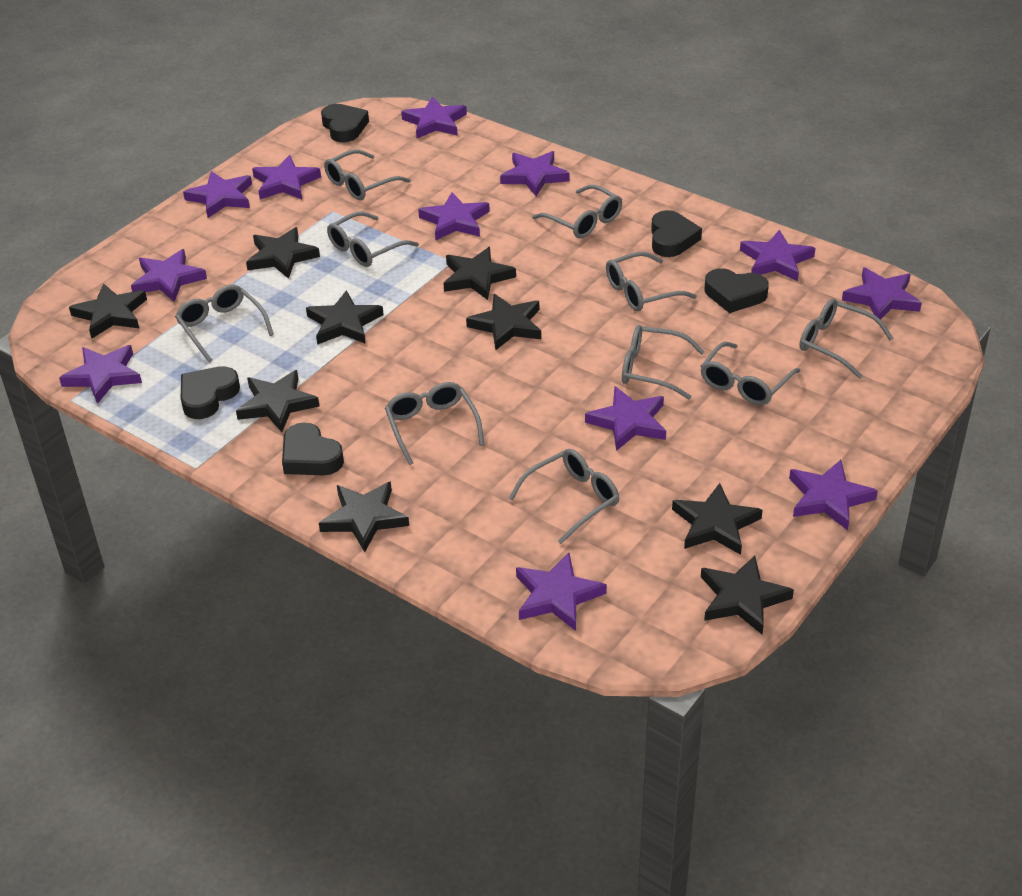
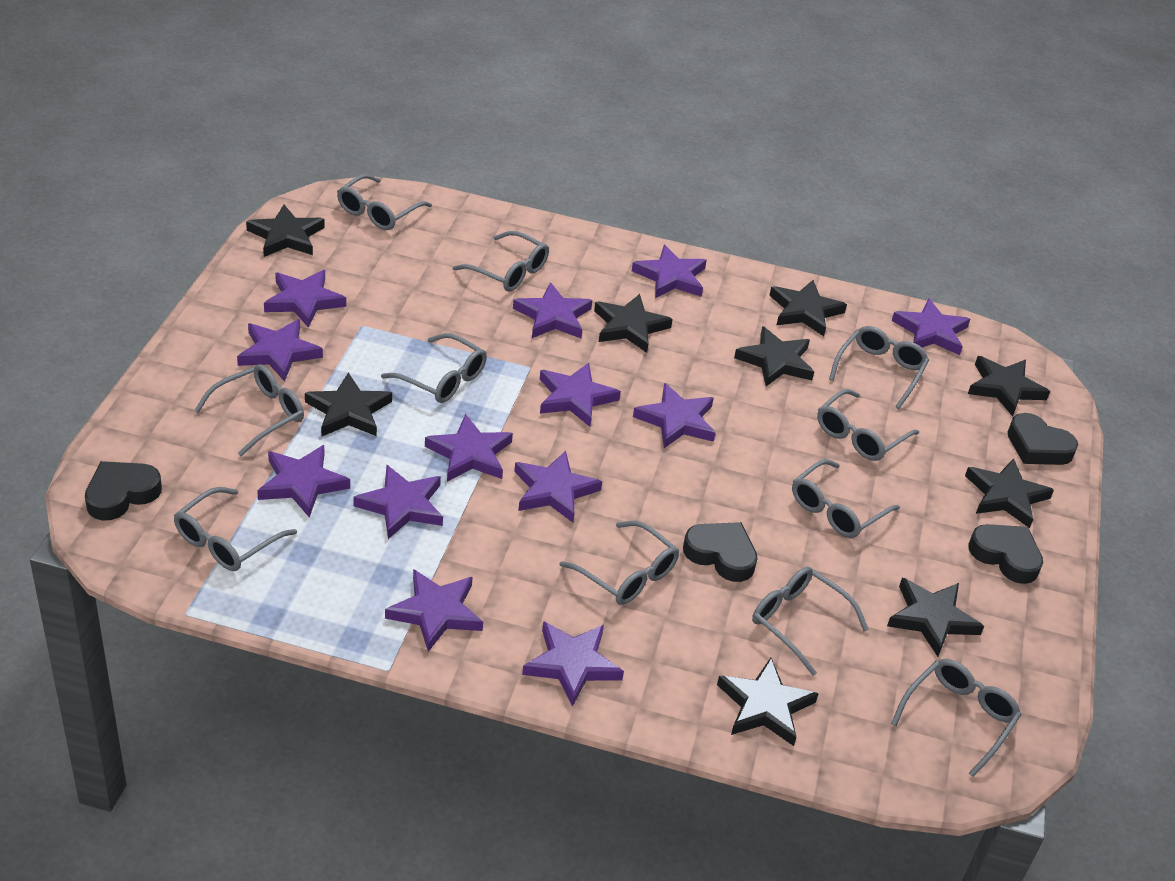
black heart: 5 -> 4
grey glasses: 10 -> 11
purple star: 12 -> 13

